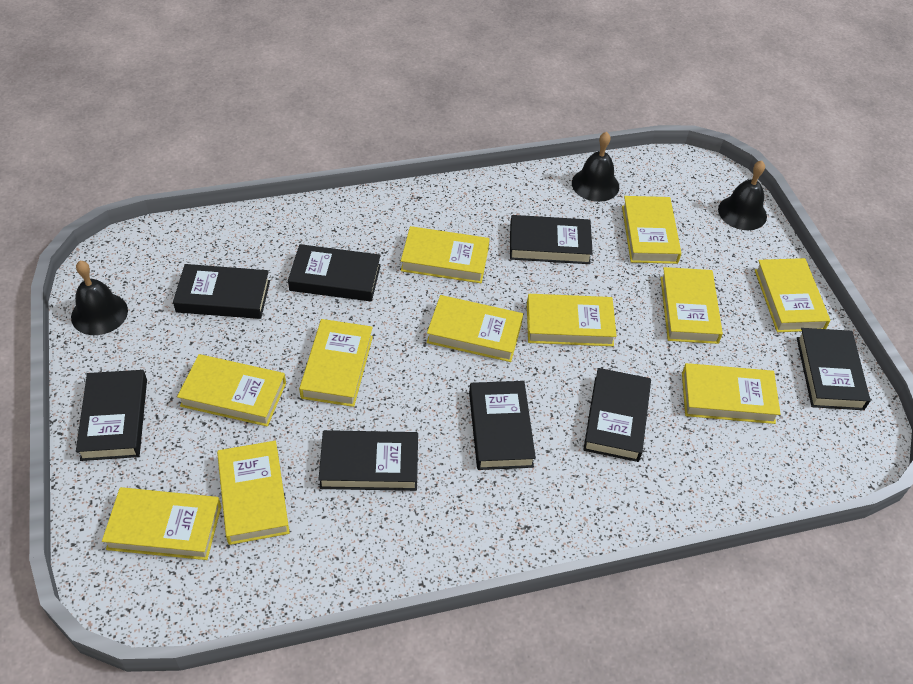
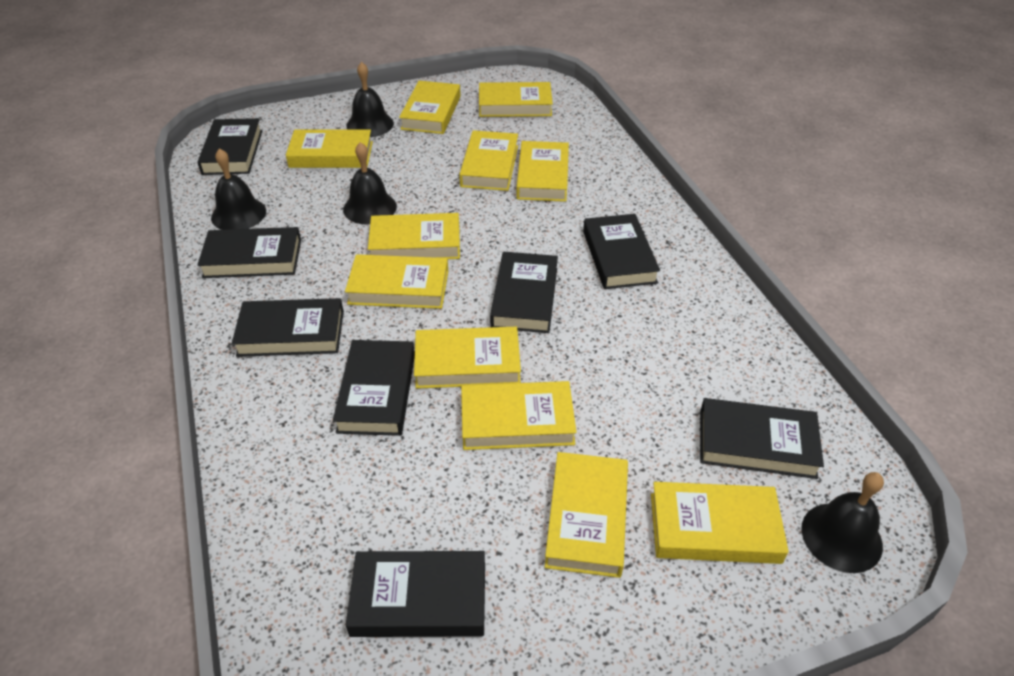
black bell: 3 -> 4

